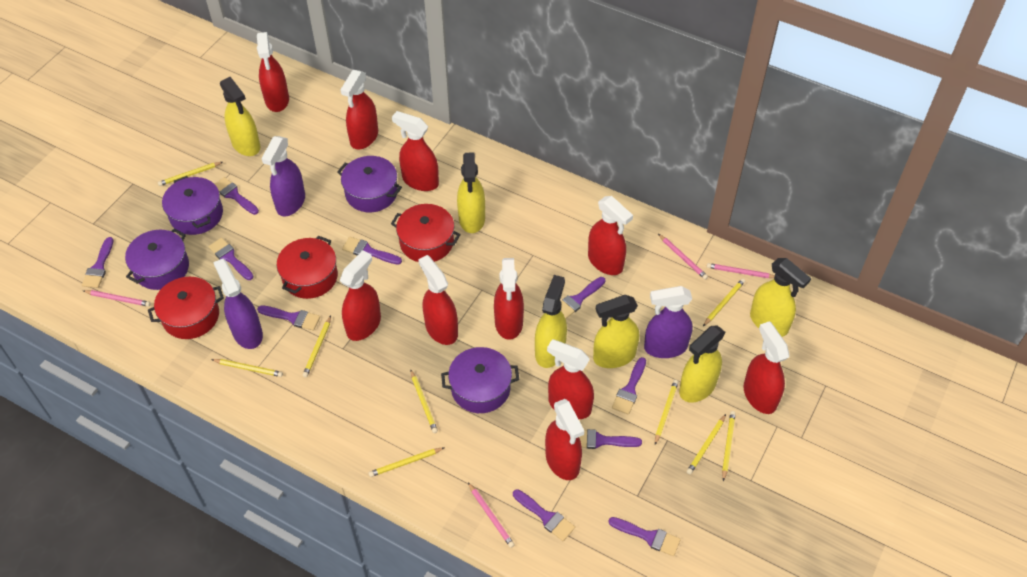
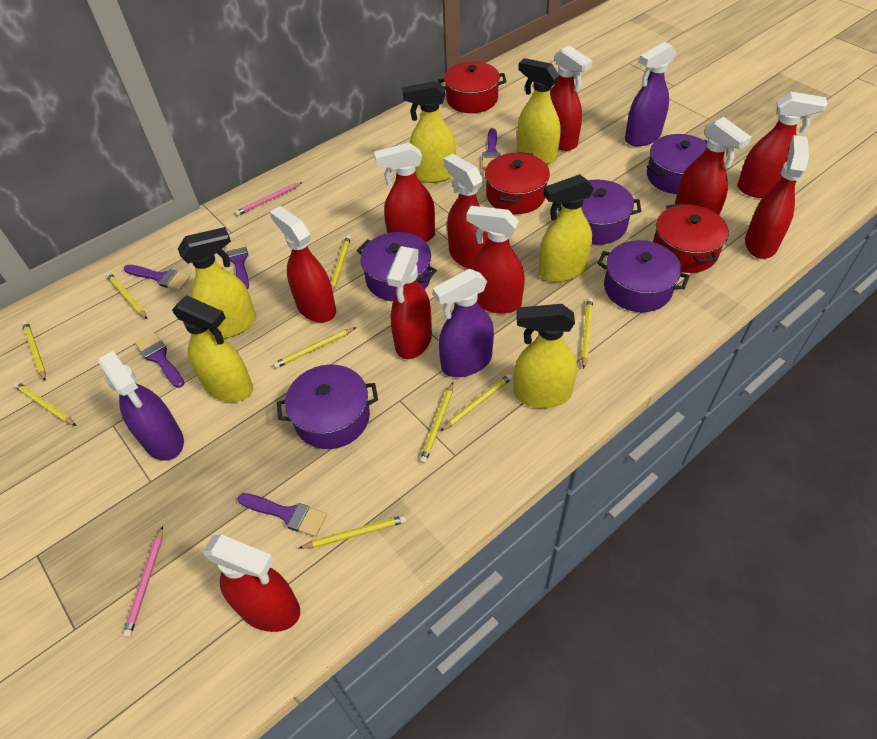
pink pencil: 4 -> 2
purple brush: 10 -> 5
purple pot: 4 -> 5

